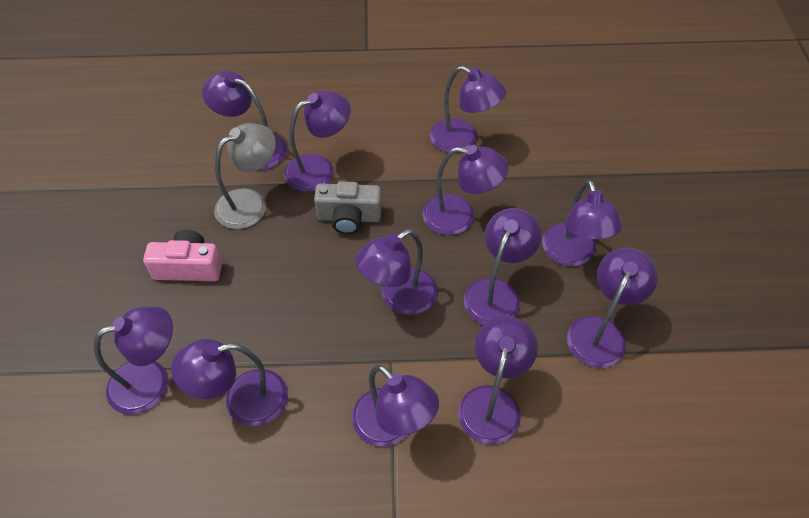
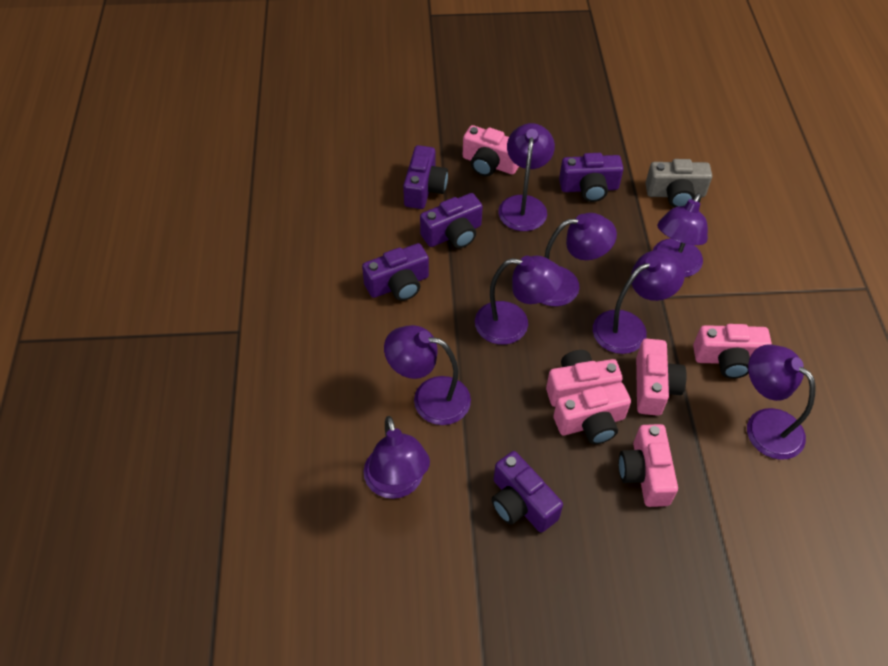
grey lamp: 1 -> 0
pink camera: 1 -> 6
purple camera: 0 -> 5
purple lamp: 12 -> 8

